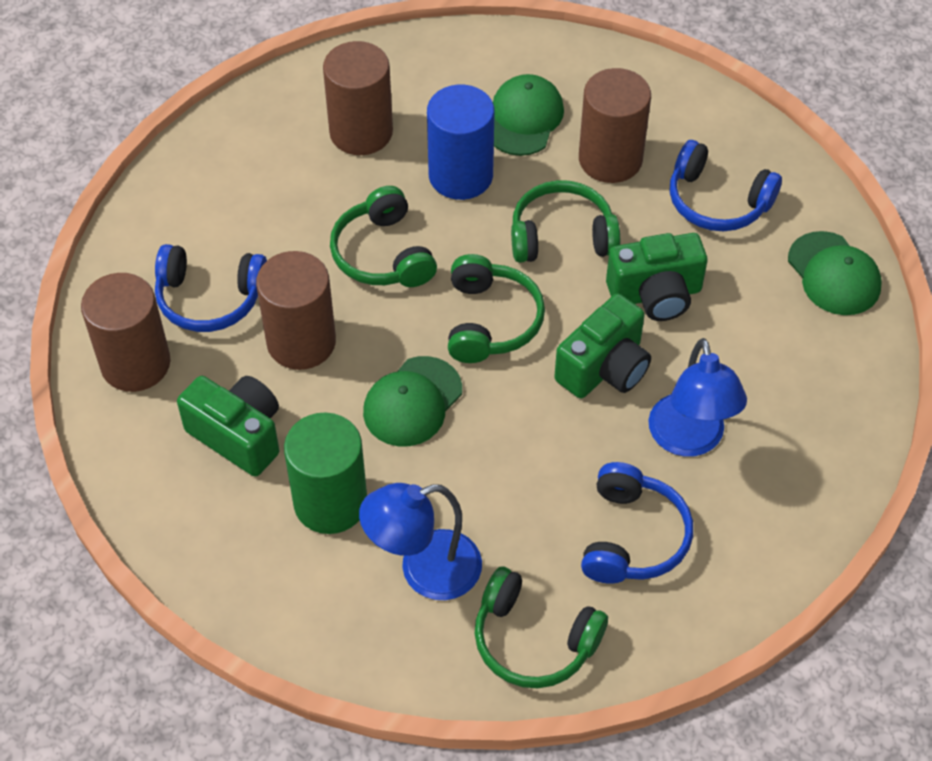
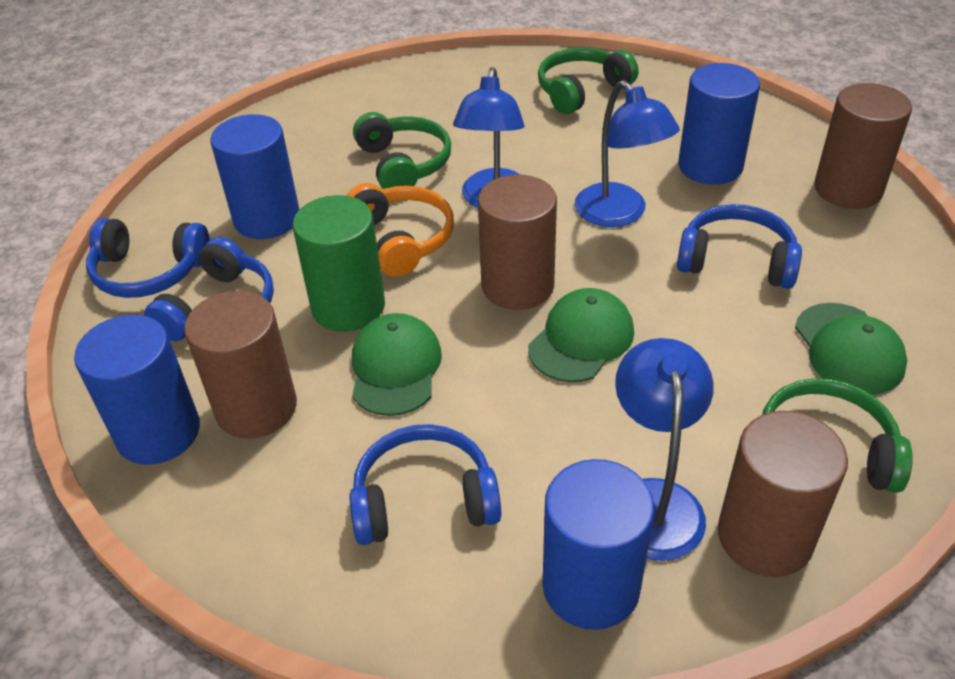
blue cylinder: 1 -> 4
blue headphones: 3 -> 4
blue lamp: 2 -> 3
green camera: 3 -> 0
green headphones: 4 -> 3
orange headphones: 0 -> 1

